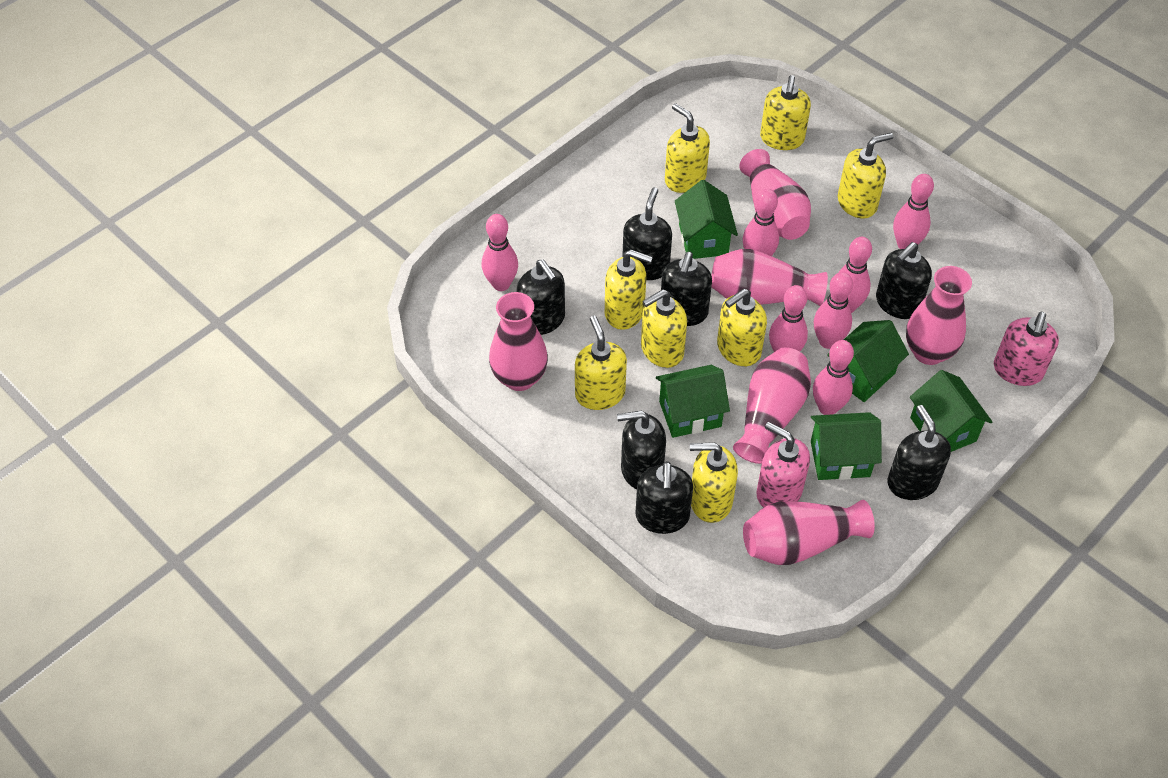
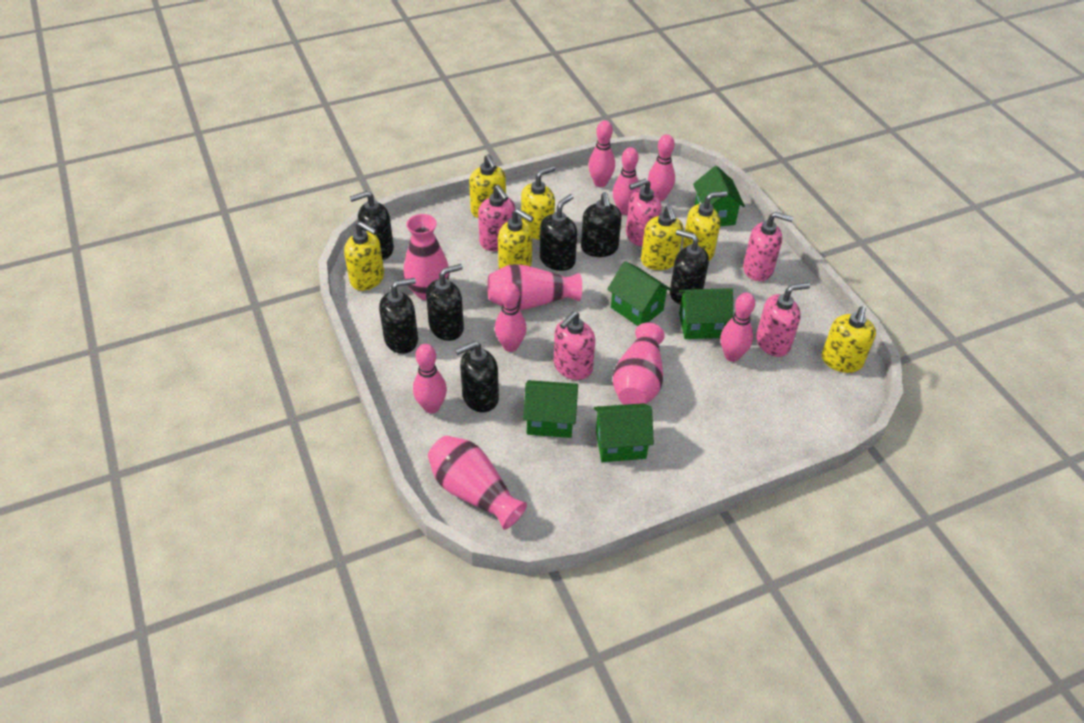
pink bowling pin: 7 -> 6
pink soap dispenser: 2 -> 5
pink vase: 6 -> 4
yellow soap dispenser: 8 -> 7

